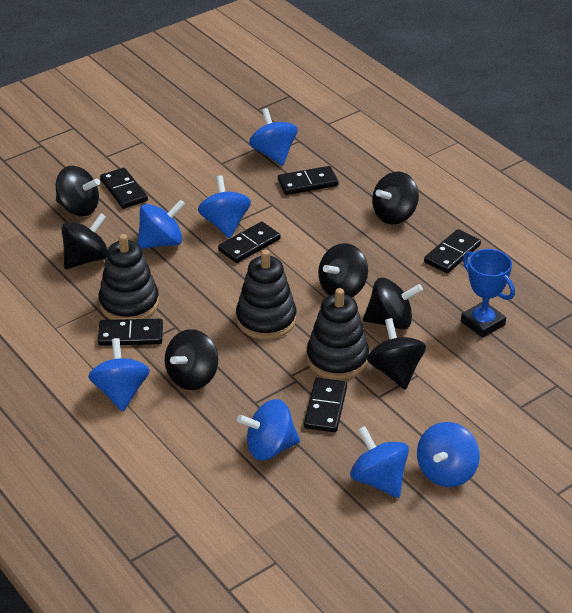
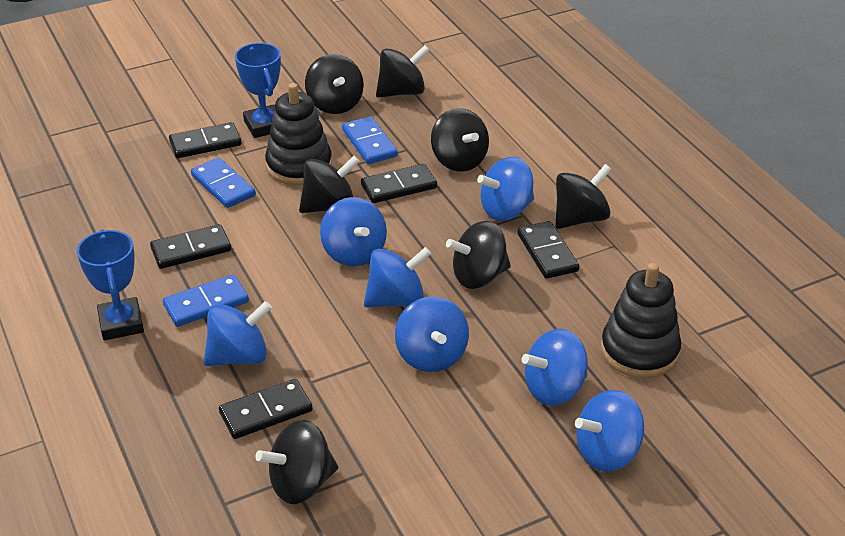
black domino: 6 -> 5
black stacking toy: 3 -> 2
blue domino: 0 -> 3
blue trophy: 1 -> 2

